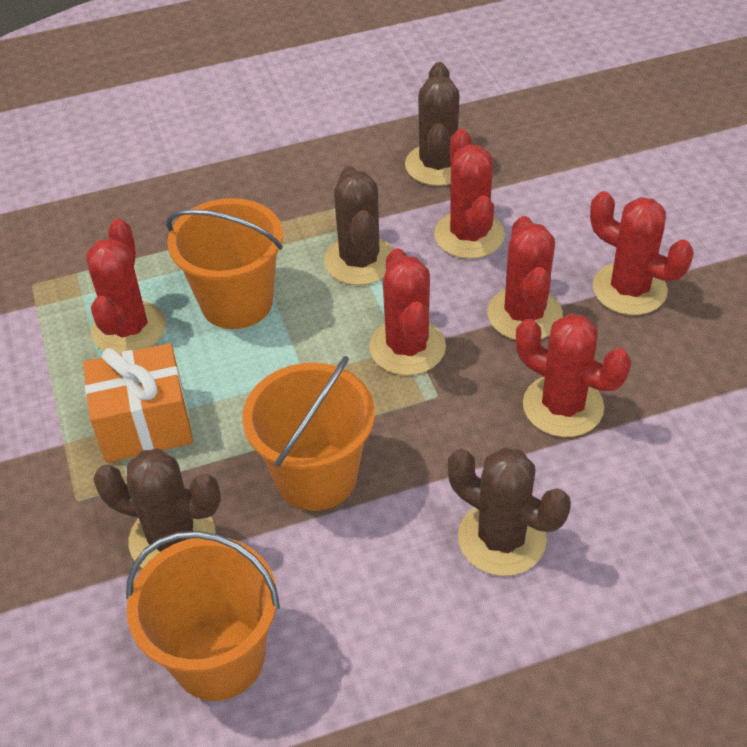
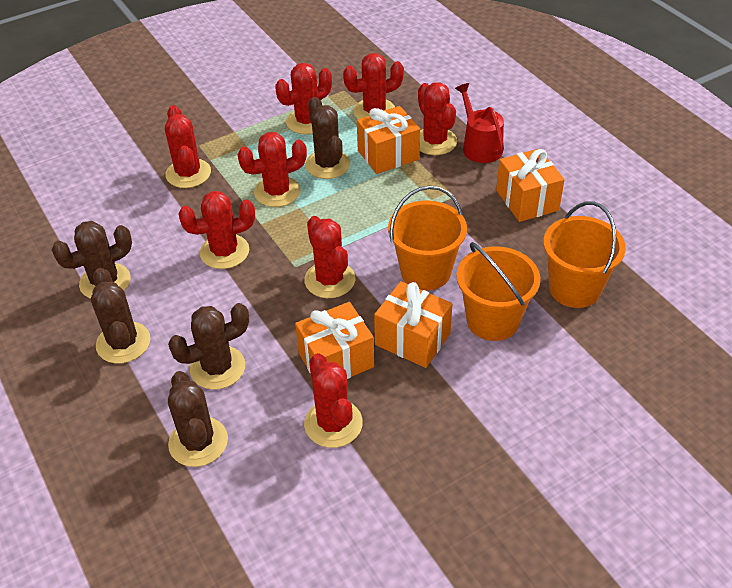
brown cactus: 4 -> 5
orange gift: 1 -> 4
red cactus: 6 -> 8
red watering can: 0 -> 1

